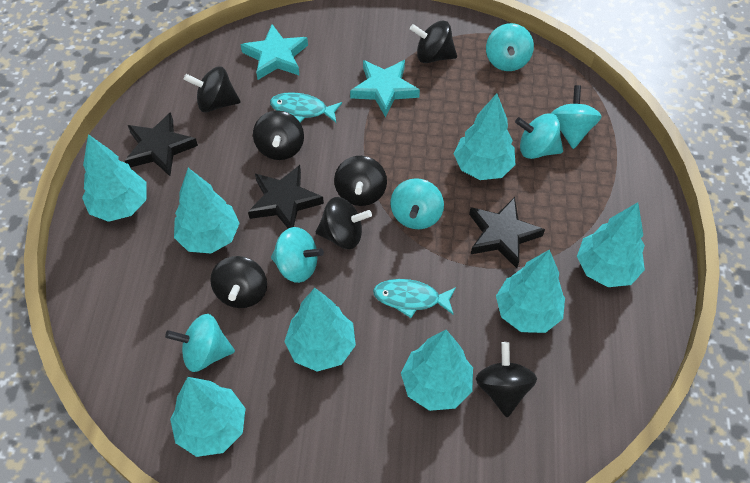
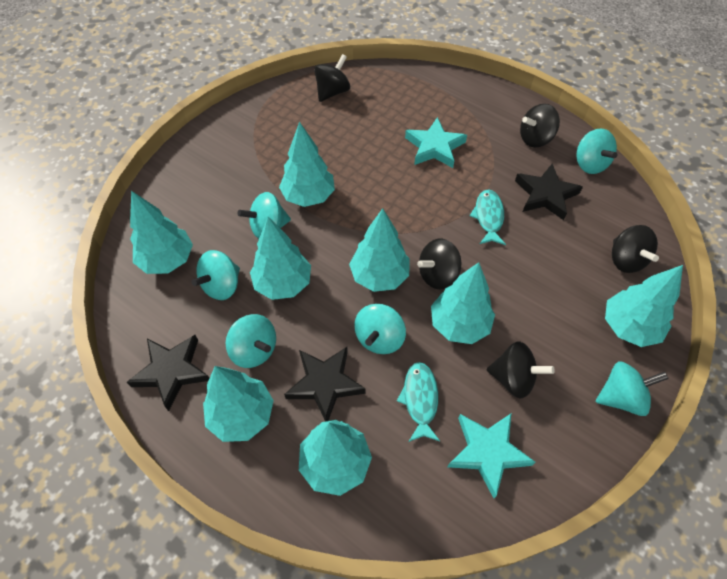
black spinning top: 7 -> 5

